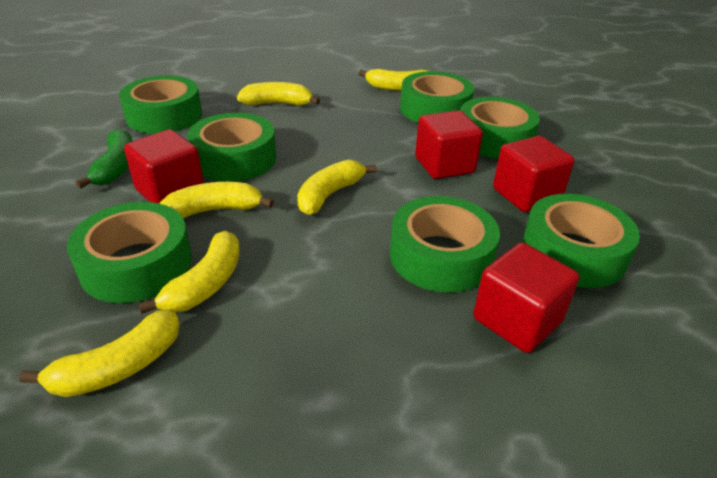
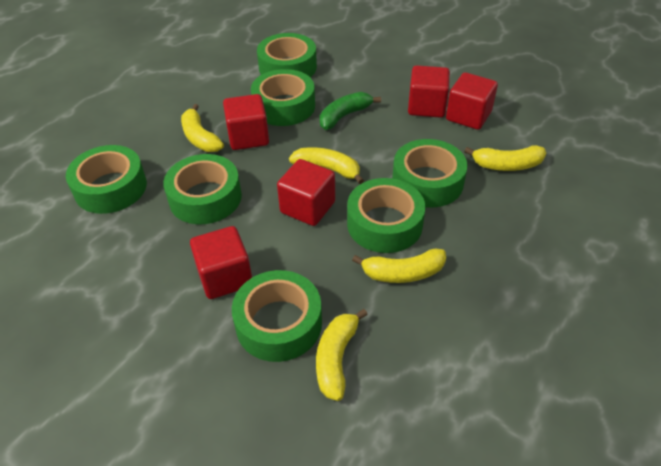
red cube: 4 -> 5
yellow banana: 6 -> 5

